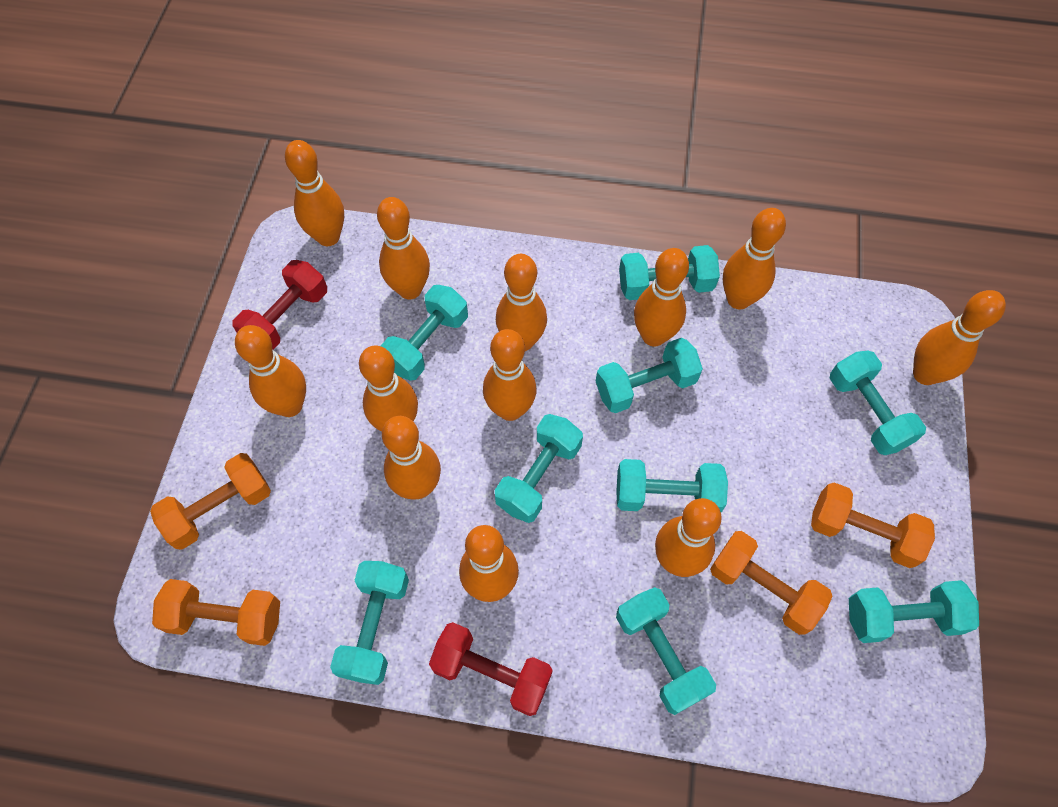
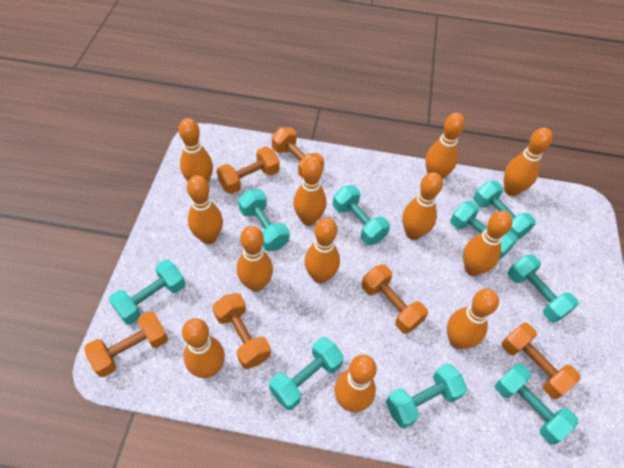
orange dumbbell: 4 -> 6
red dumbbell: 2 -> 0

